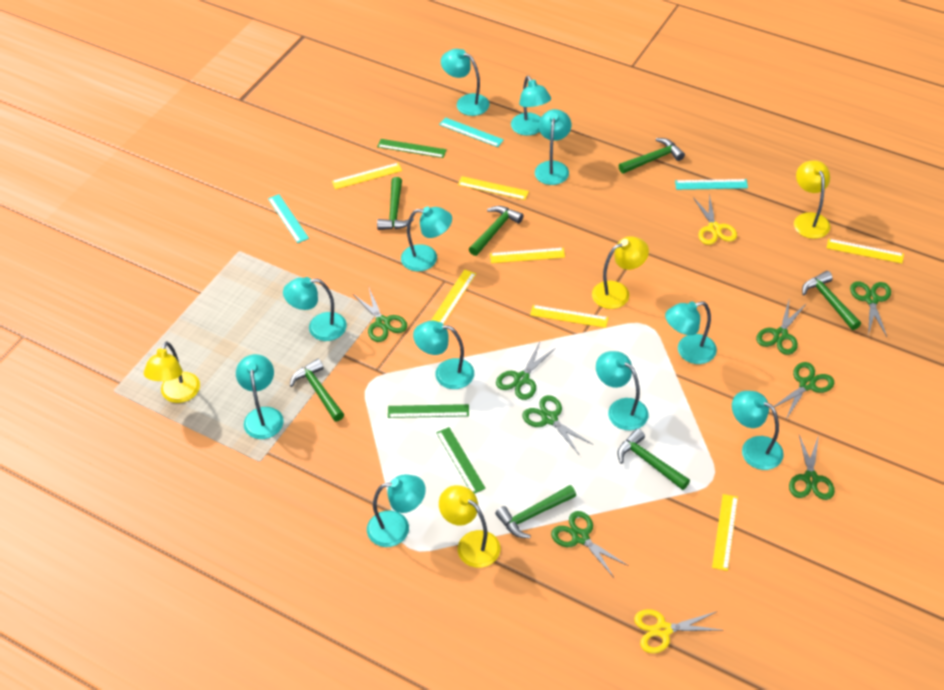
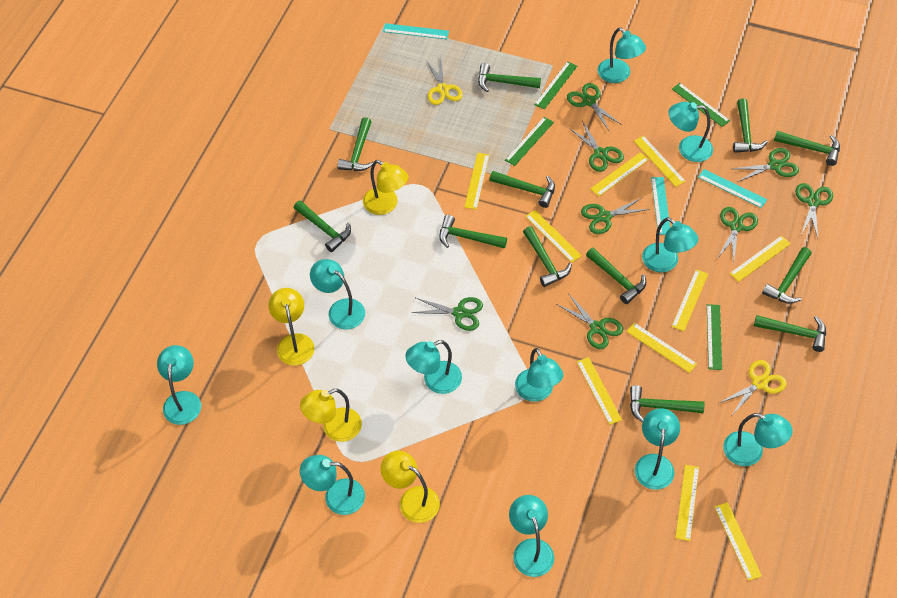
green hammer: 7 -> 12
green ruler: 3 -> 4
yellow ruler: 7 -> 10

